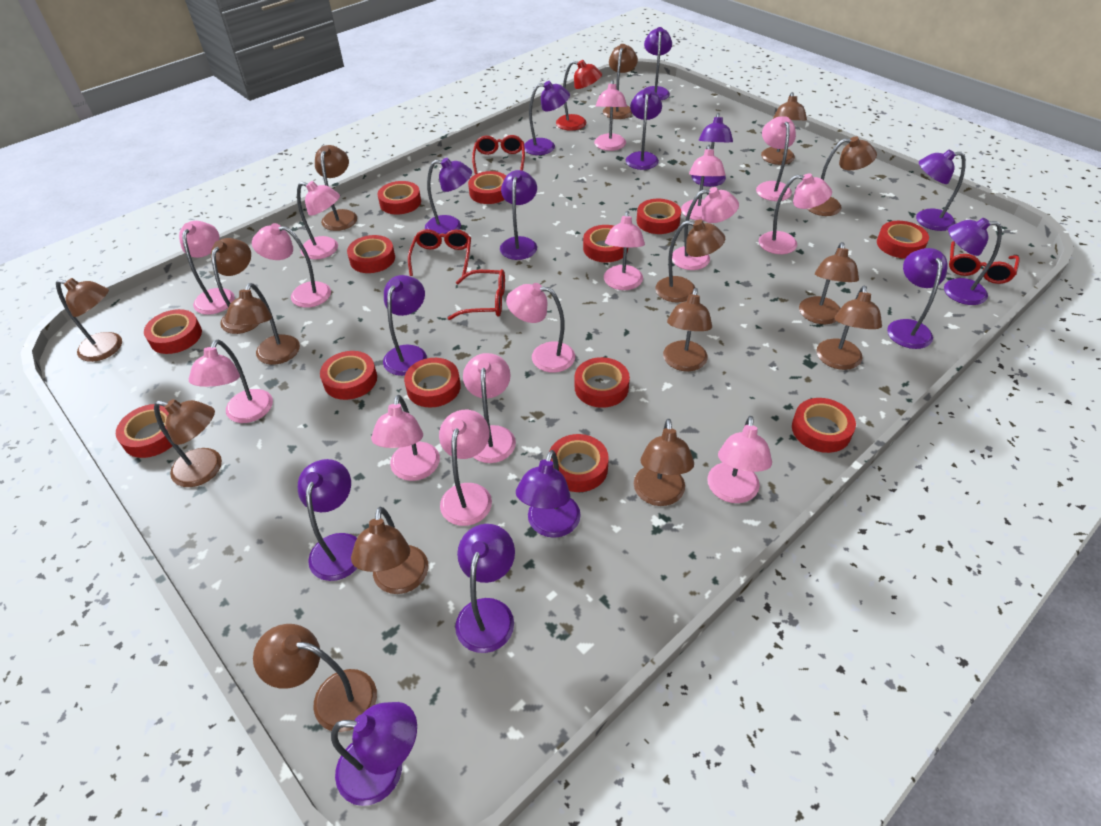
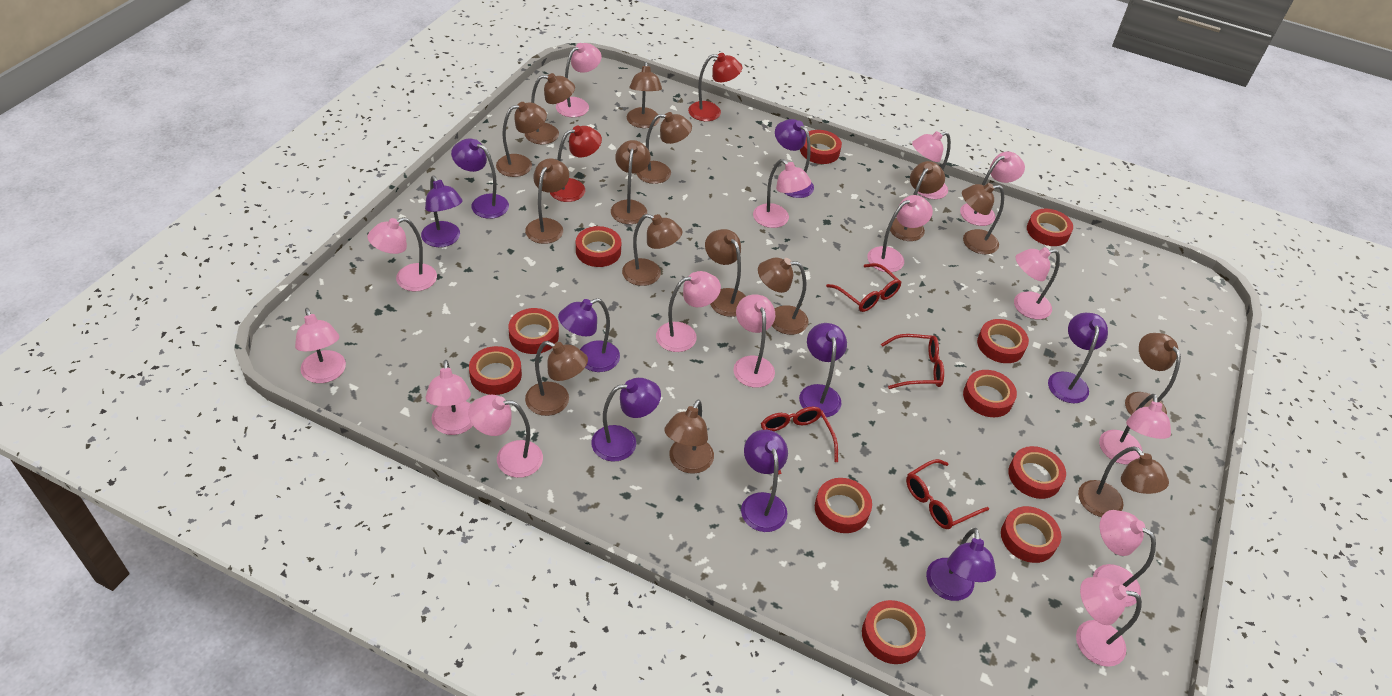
purple lamp: 14 -> 9
red lamp: 1 -> 2
red tape: 13 -> 11

